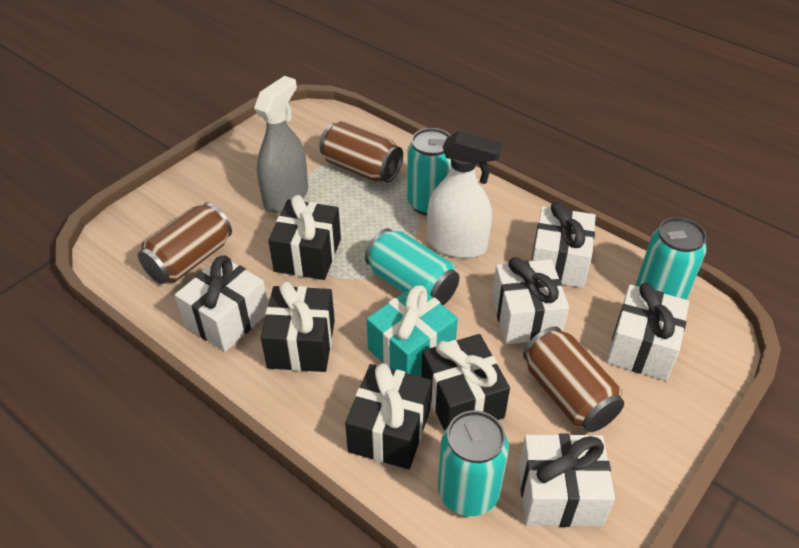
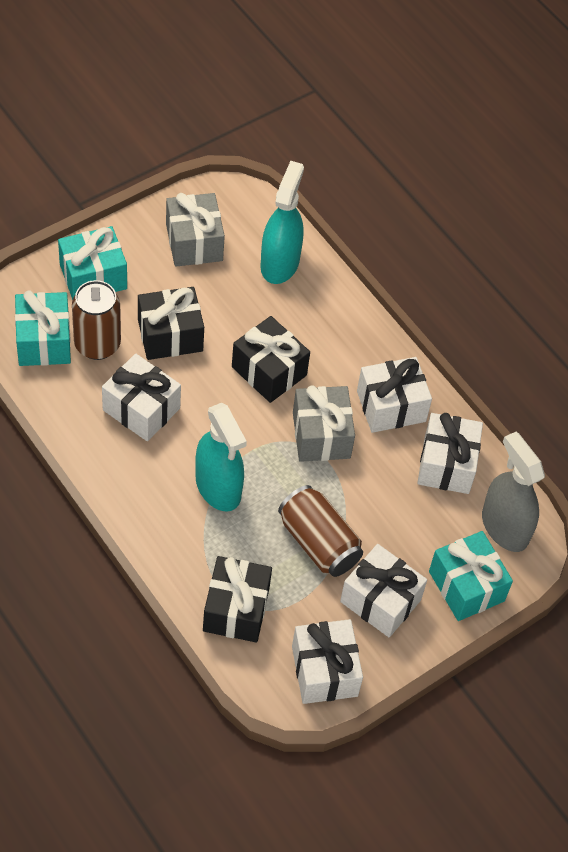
black gift: 4 -> 3
brown can: 3 -> 2
grey gift: 0 -> 2
turquoise can: 4 -> 0
turquoise gift: 1 -> 3
turquoise spray bottle: 0 -> 2
white spray bottle: 1 -> 0

